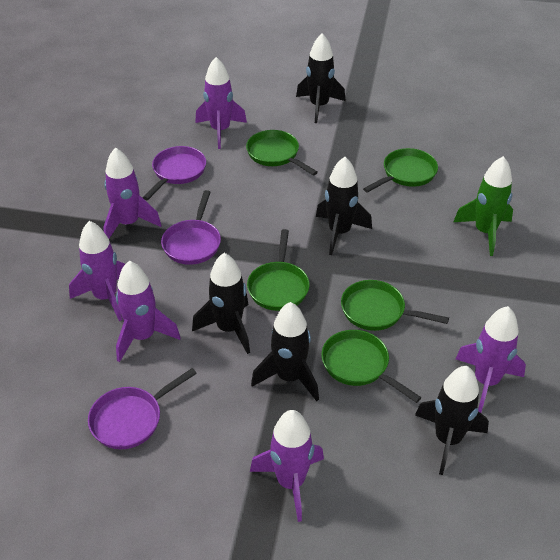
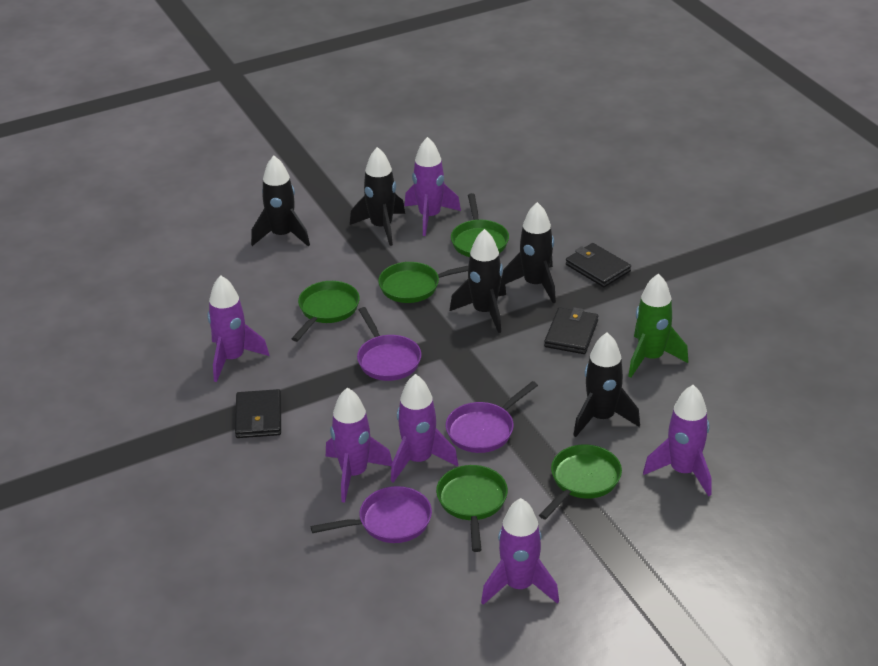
black wallet: 0 -> 3

